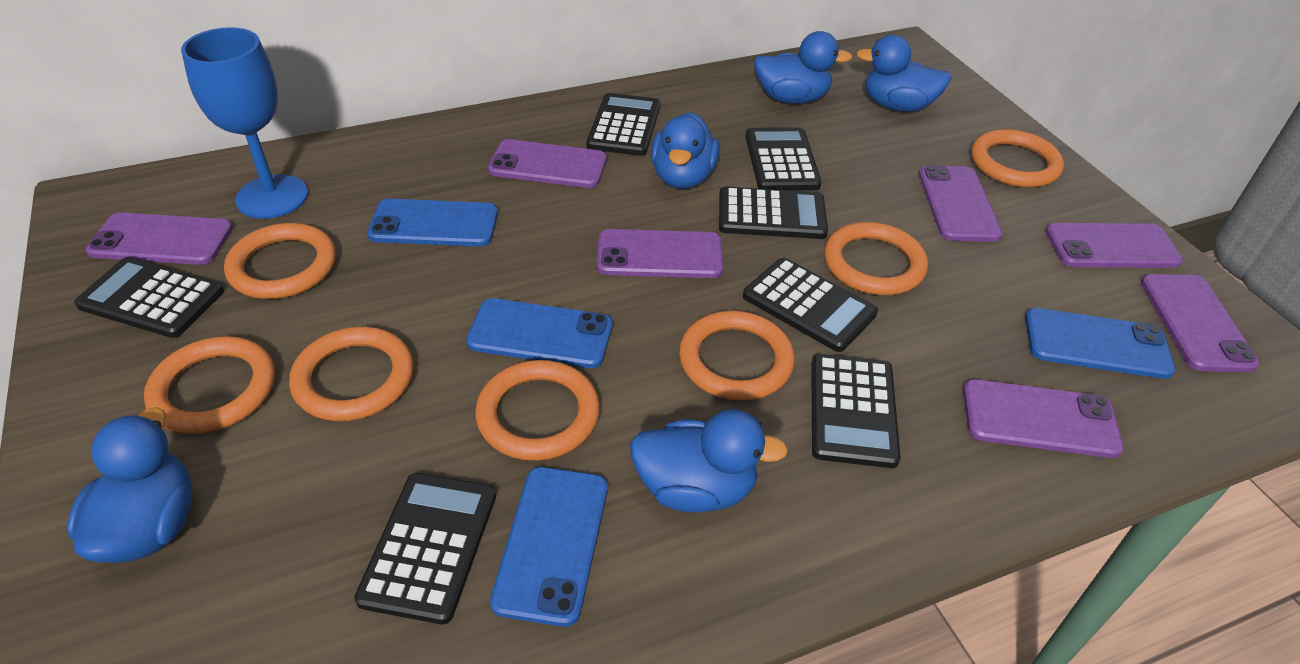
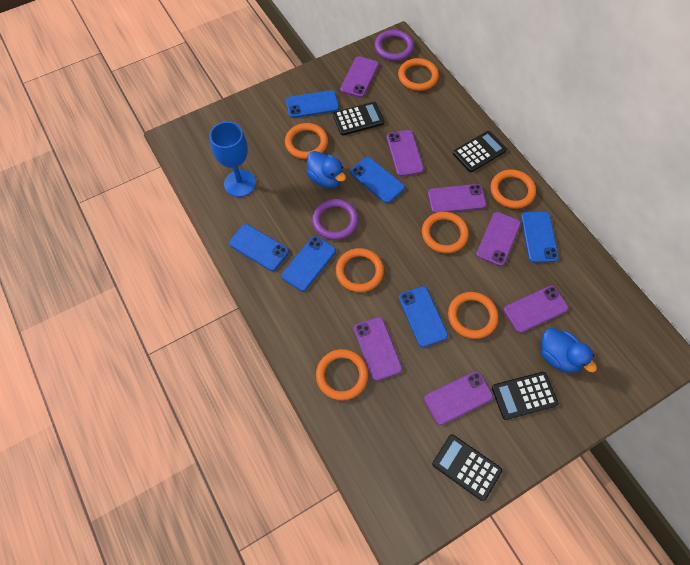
black calculator: 7 -> 4
blue duck: 5 -> 2
blue phone: 4 -> 6
purple ring: 0 -> 2

